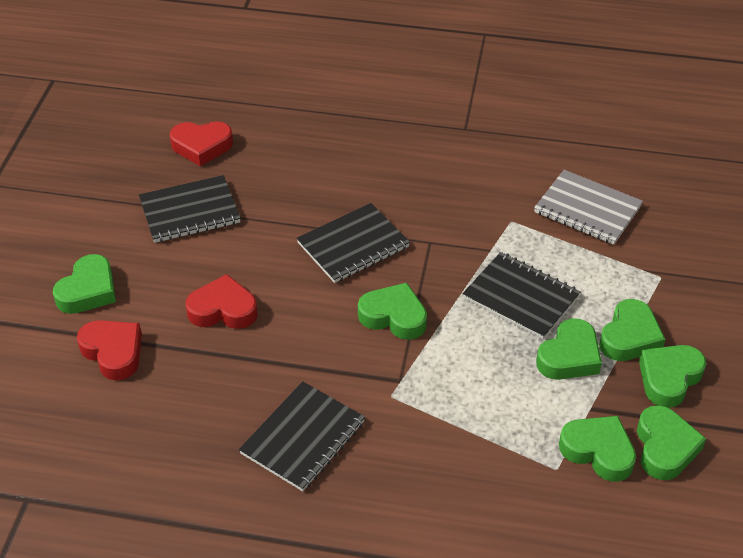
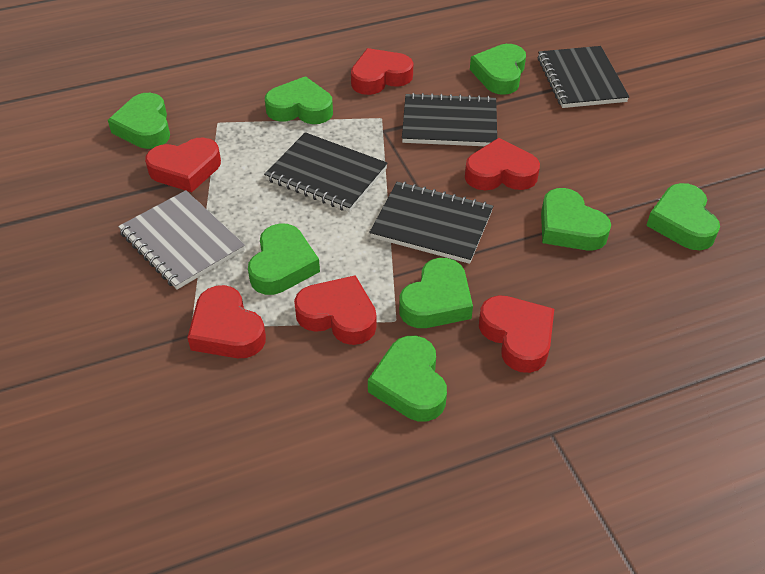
green heart: 7 -> 8
red heart: 3 -> 6

